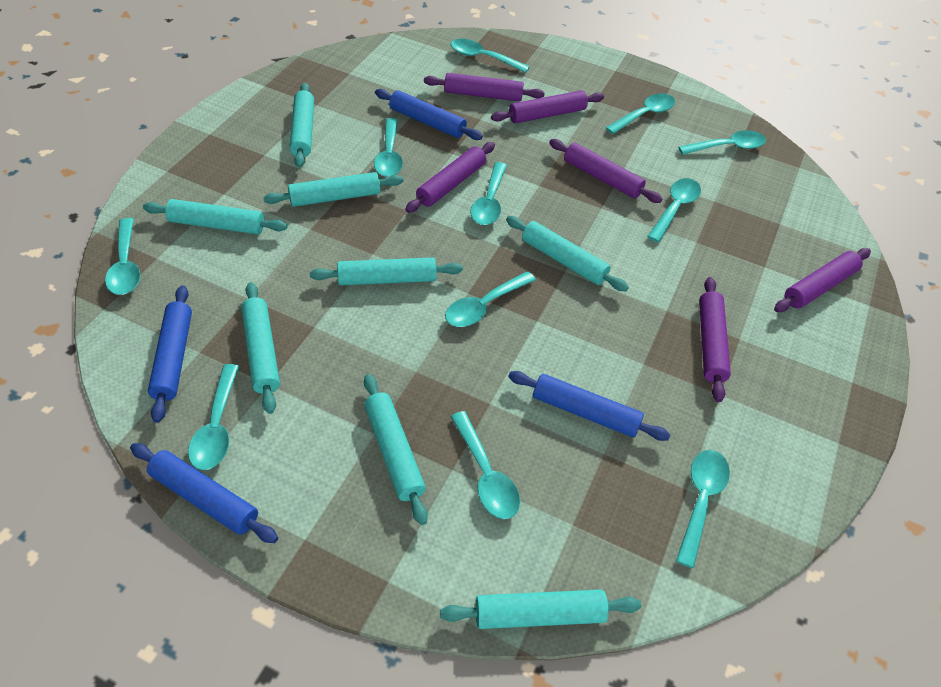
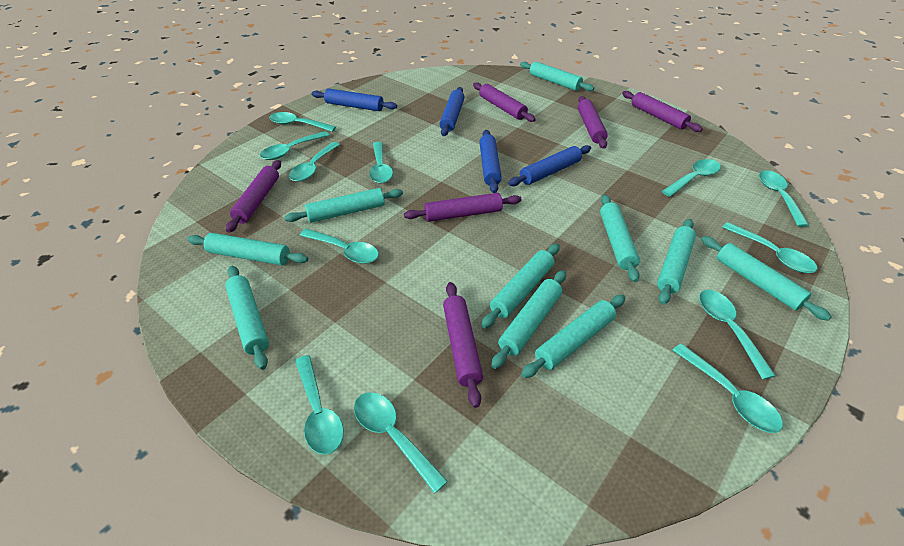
turquoise rolling pin: 8 -> 10
turquoise spoon: 11 -> 12

